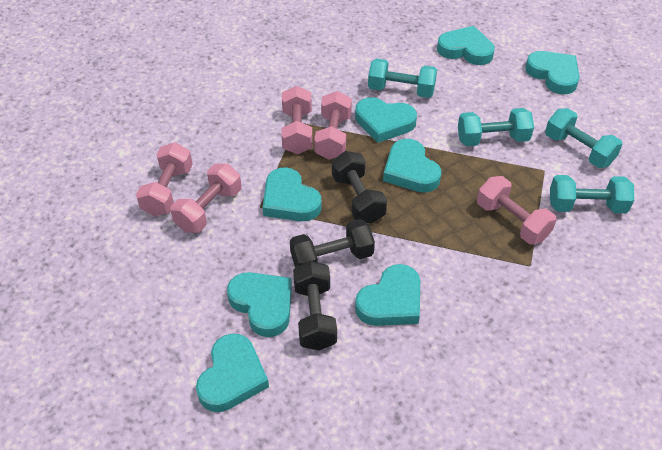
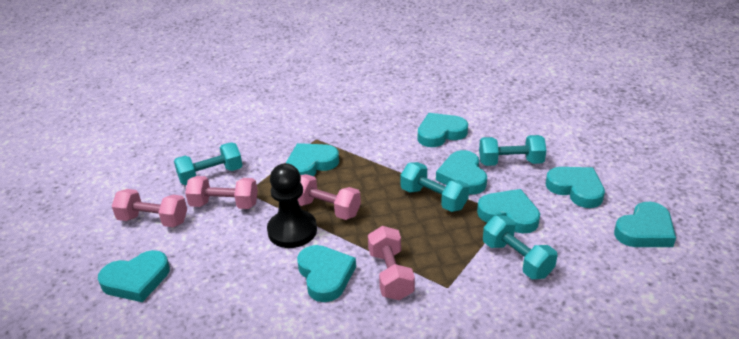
black dumbbell: 3 -> 0
black pawn: 0 -> 1
pink dumbbell: 5 -> 4

